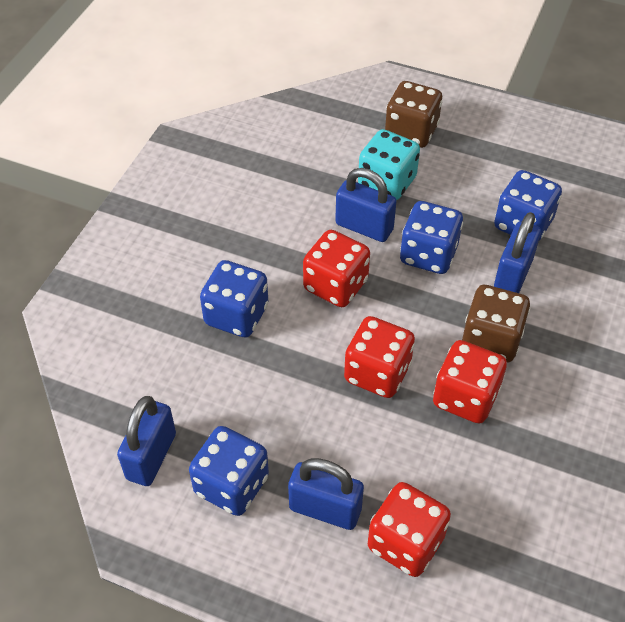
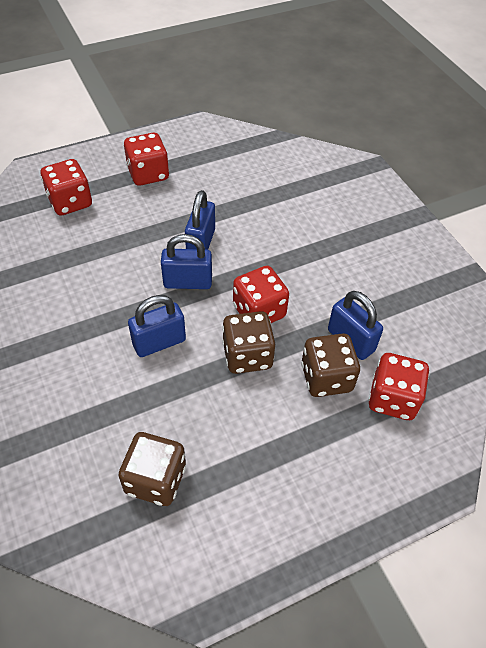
blue dice: 4 -> 0
brown dice: 2 -> 3
turquoise dice: 1 -> 0

